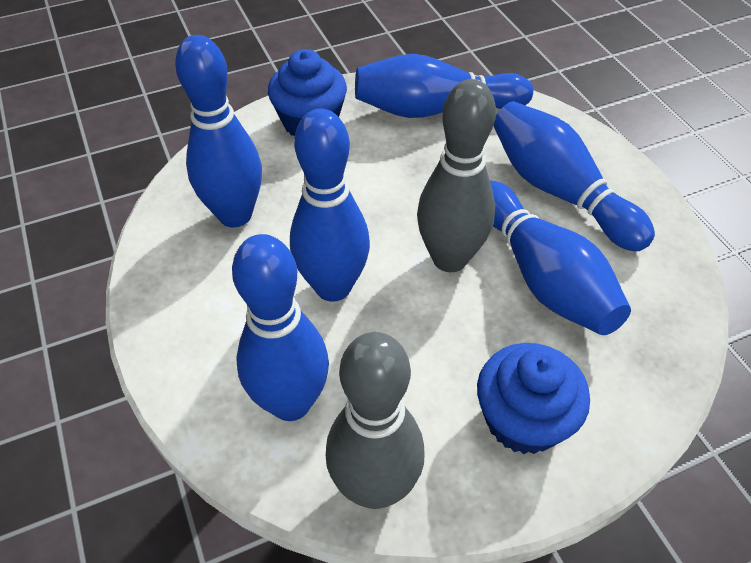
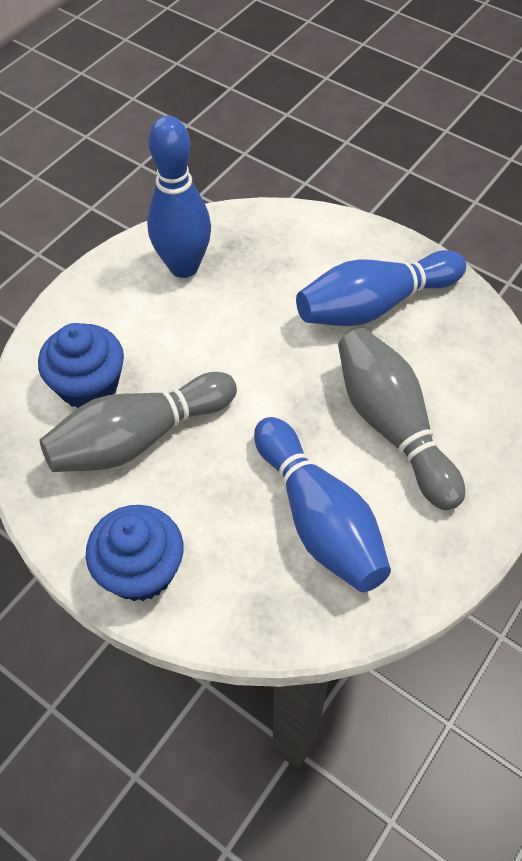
blue bowling pin: 6 -> 3

